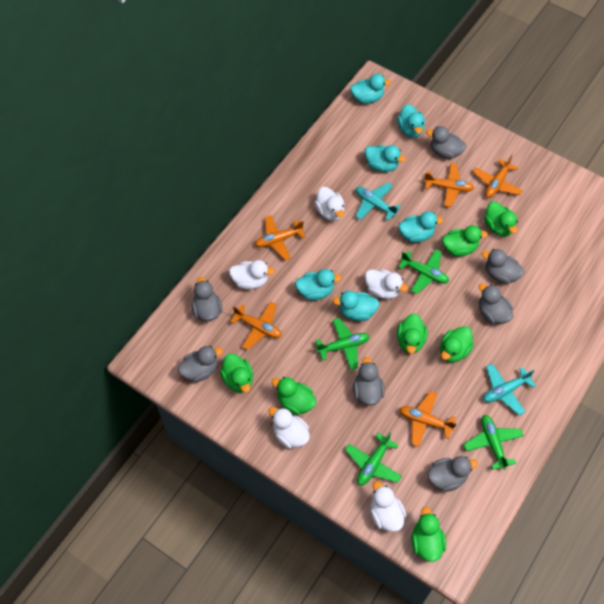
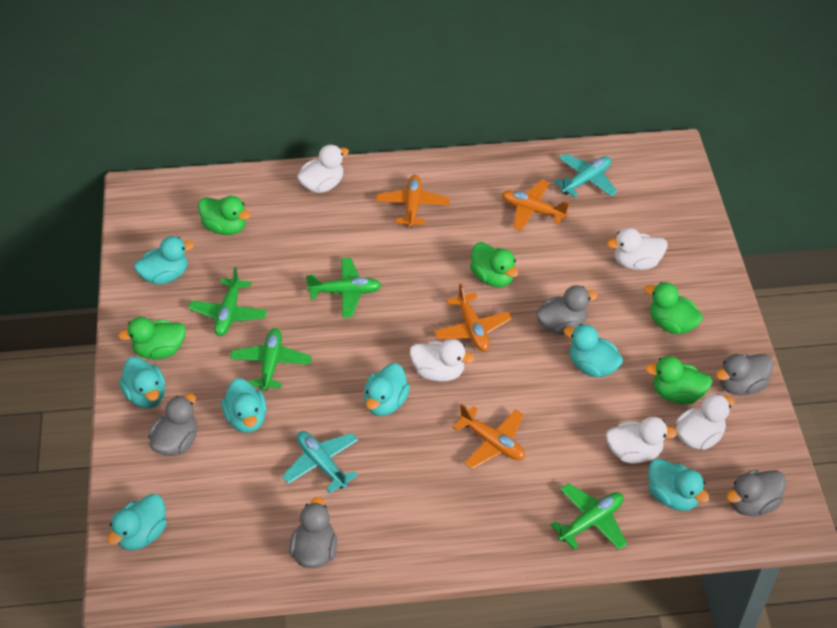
green duck: 7 -> 5
grey duck: 7 -> 5
orange plane: 5 -> 4
turquoise duck: 6 -> 7

